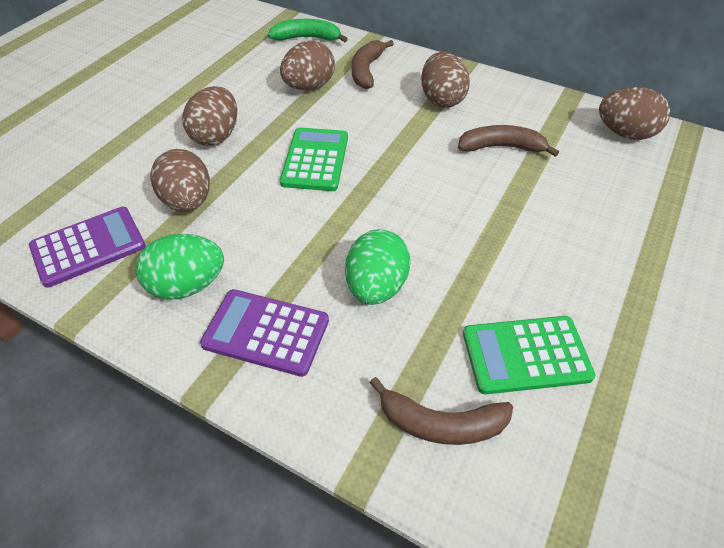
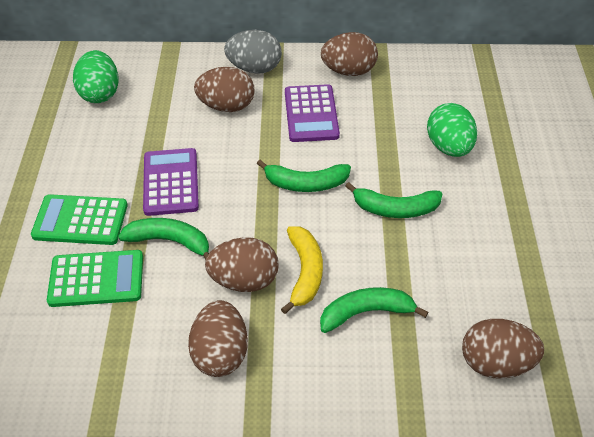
brown banana: 3 -> 0
green banana: 1 -> 4
grey egg: 0 -> 1
yellow banana: 0 -> 1

